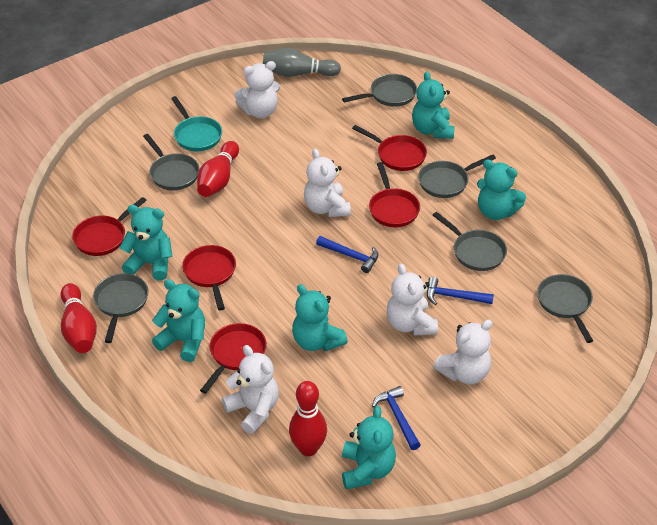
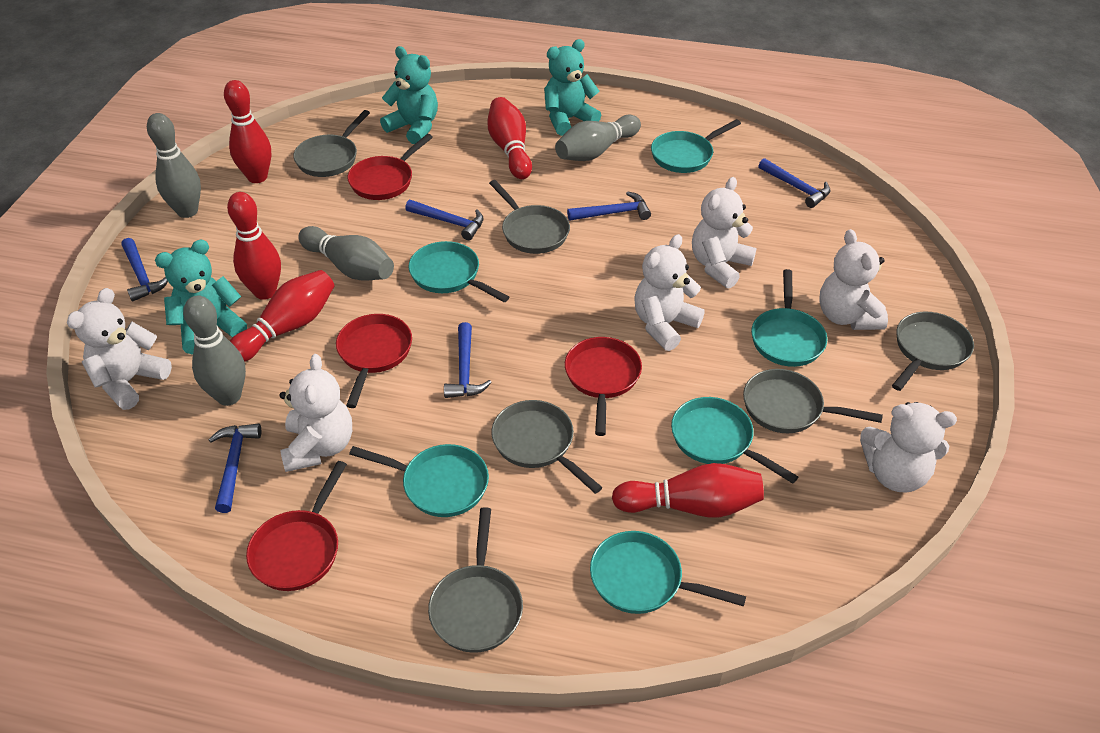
blue hammer: 3 -> 6
grey bowling pin: 1 -> 4
red bowling pin: 3 -> 5
red pan: 5 -> 4
turquoise pan: 1 -> 6
turquoise teddy bear: 6 -> 3
white teddy bear: 5 -> 6

